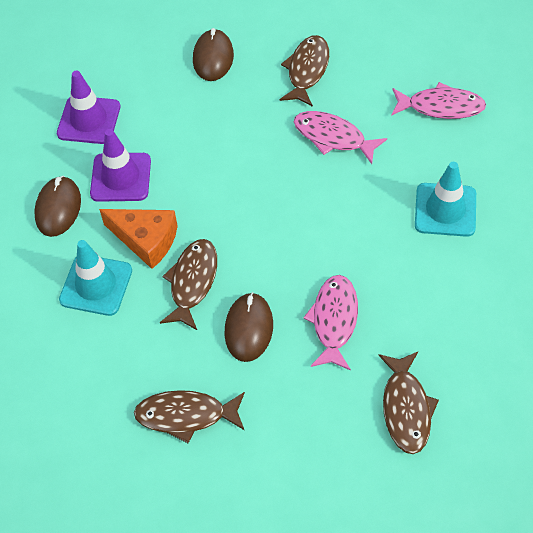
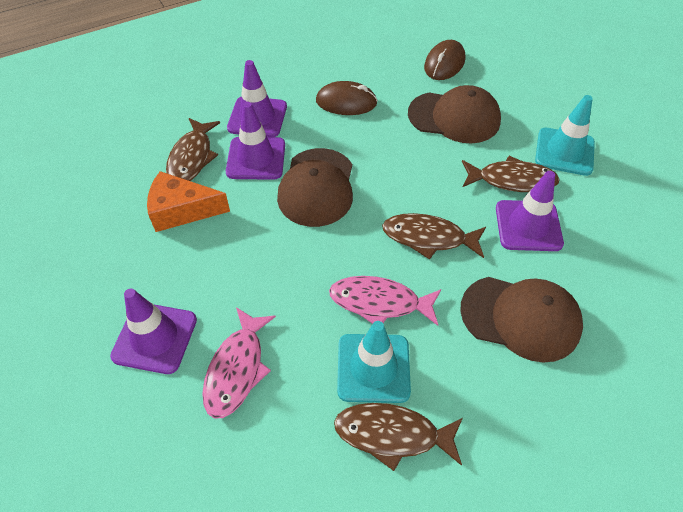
brown cap: 0 -> 3
brown mouse: 3 -> 2
pink fish: 3 -> 2
purple traffic cone: 2 -> 4

